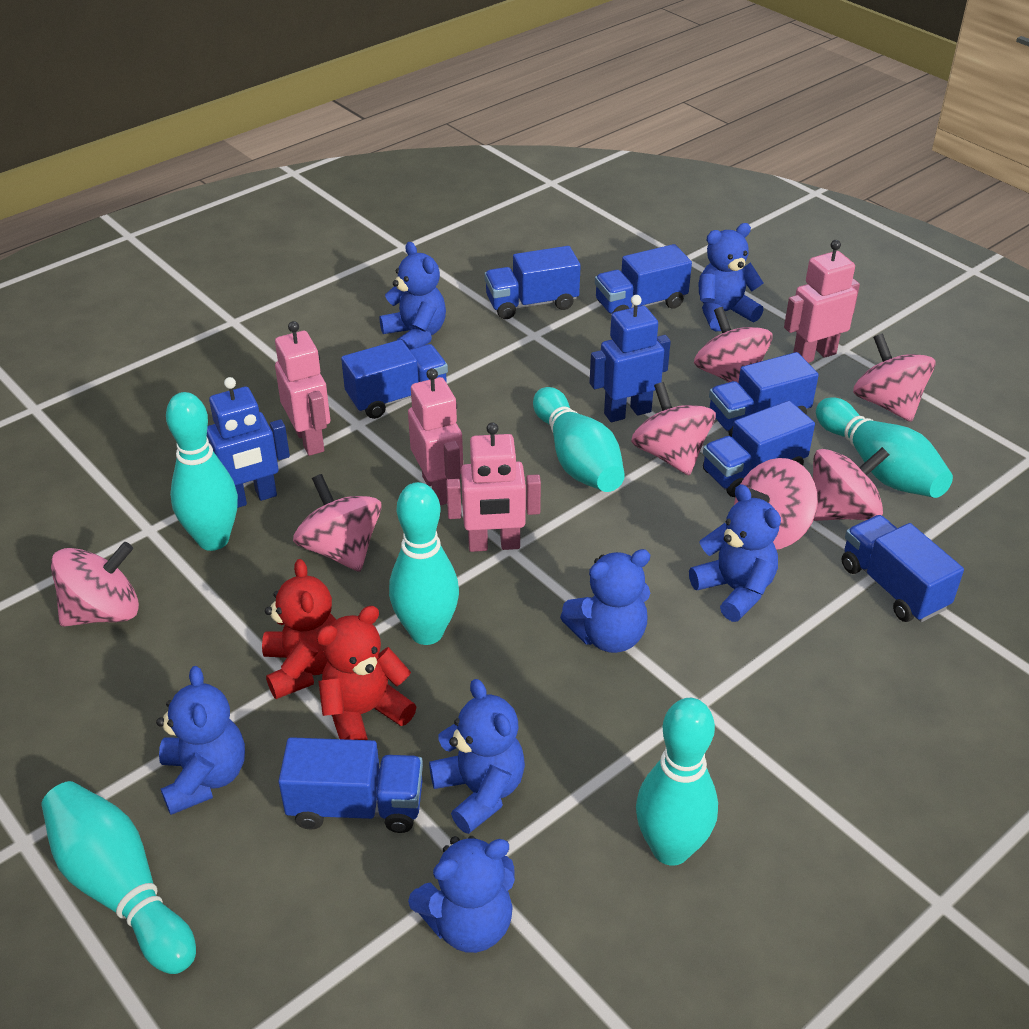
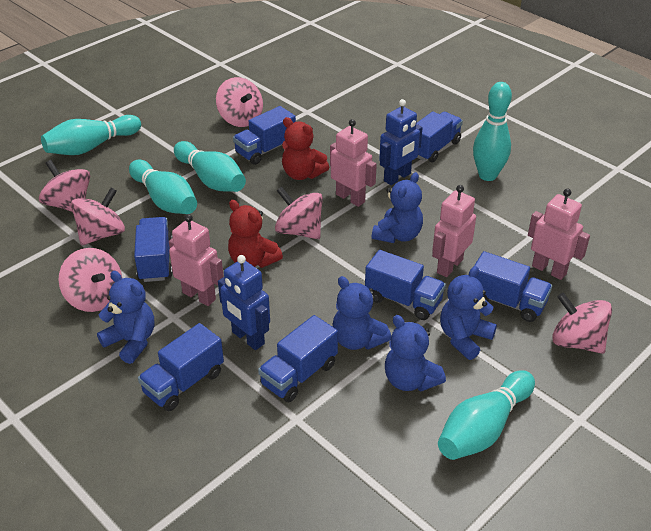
blue teddy bear: 7 -> 5
pink spinning top: 7 -> 6
turquoise bowling pin: 6 -> 5

